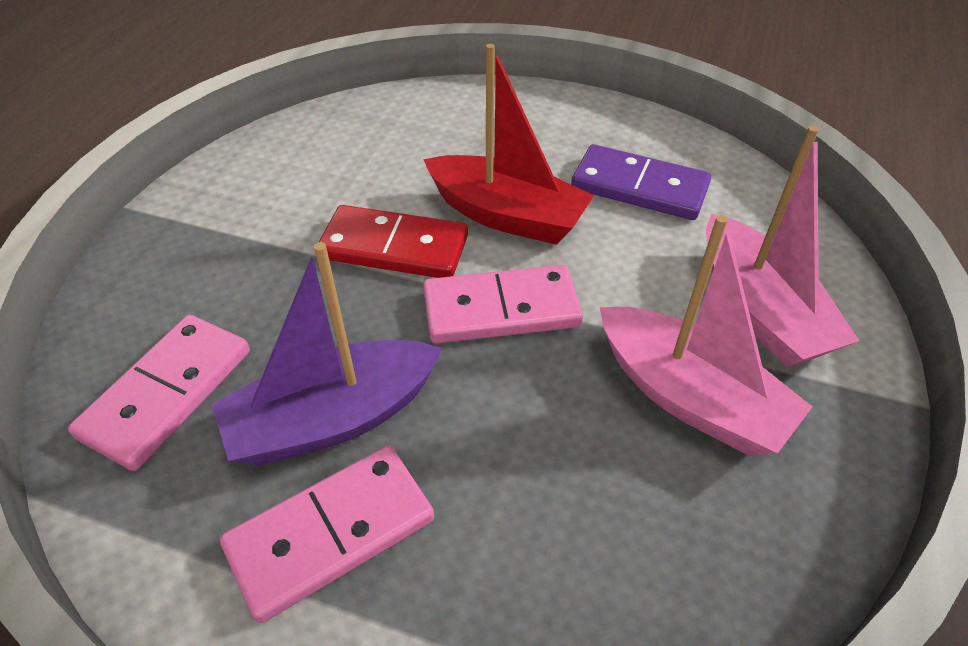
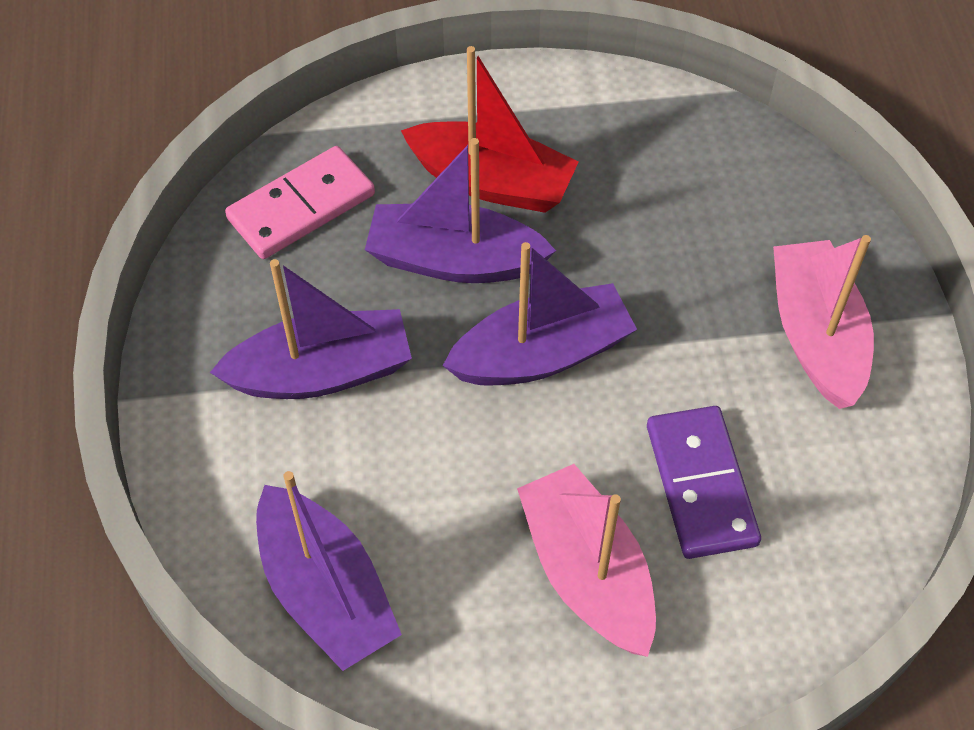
pink domino: 3 -> 1
purple boat: 1 -> 4
red domino: 1 -> 0

